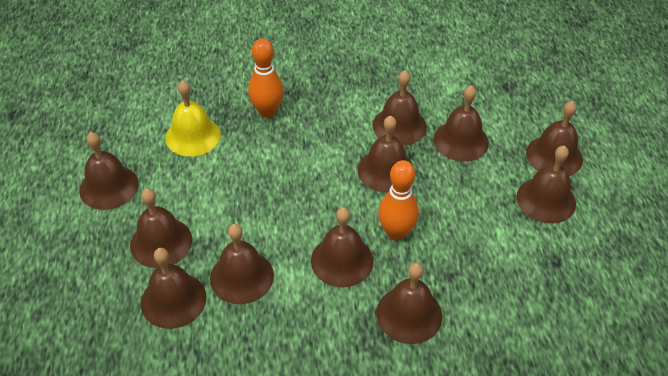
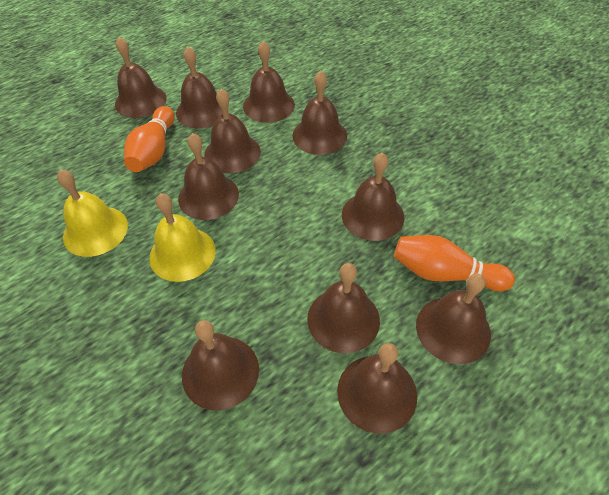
yellow bell: 1 -> 2

